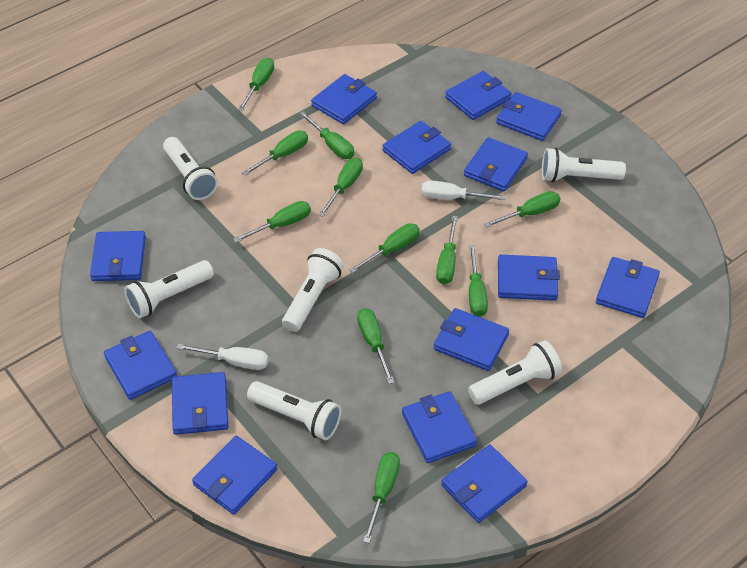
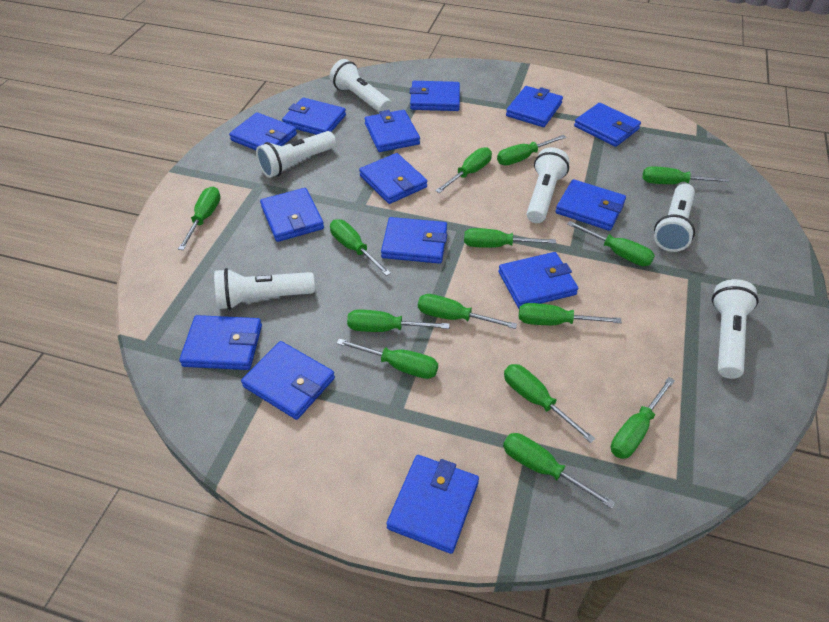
green screwdriver: 11 -> 14
white screwdriver: 2 -> 0

